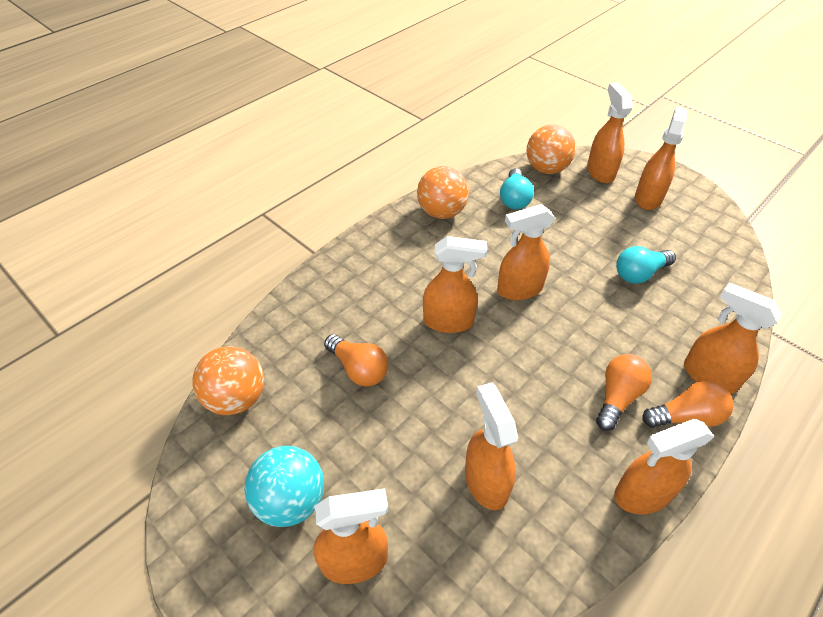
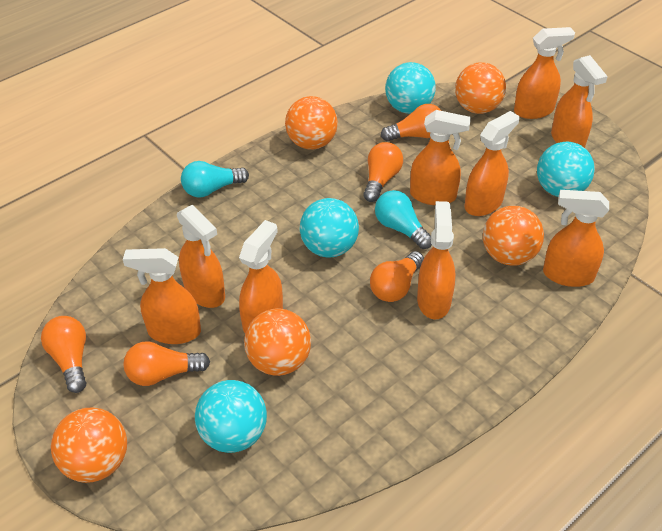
orange ball: 3 -> 5
orange light bulb: 3 -> 5
orange spray bottle: 8 -> 9
turquoise ball: 1 -> 4

